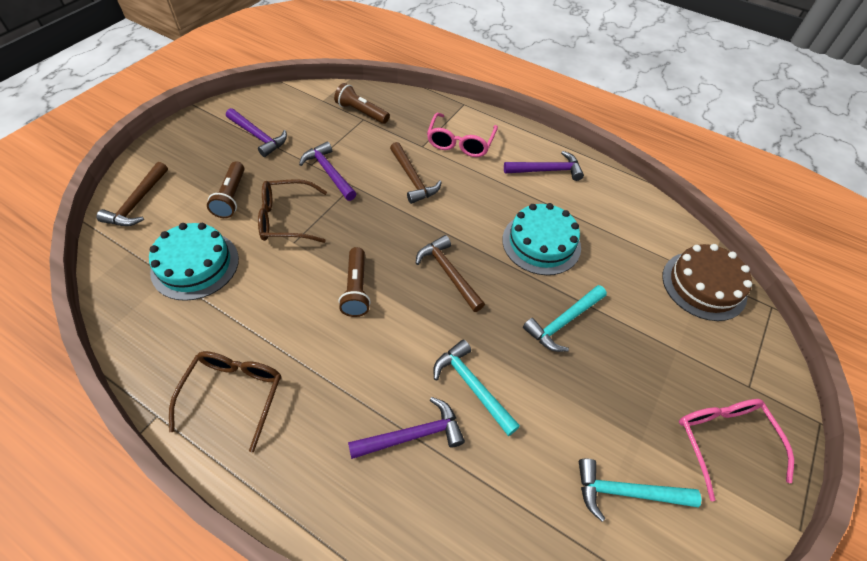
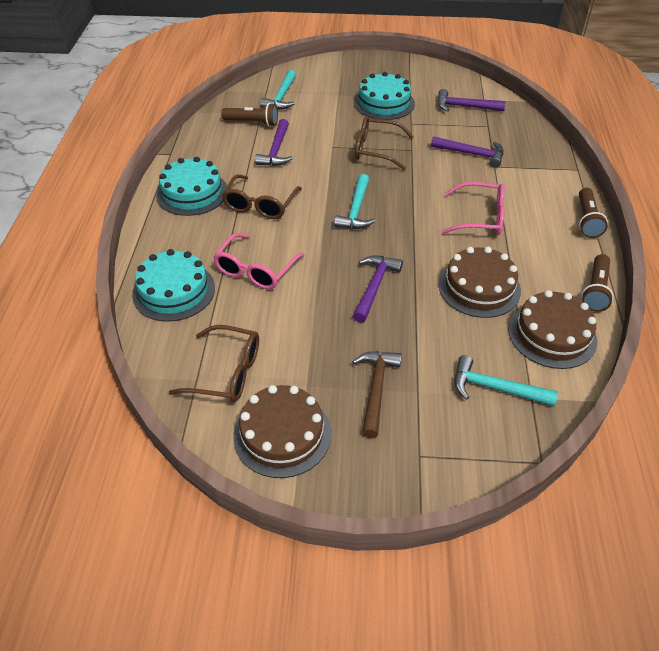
brown cake: 1 -> 3
brown glasses: 2 -> 3
brown hammer: 3 -> 1
turquoise cake: 2 -> 3

